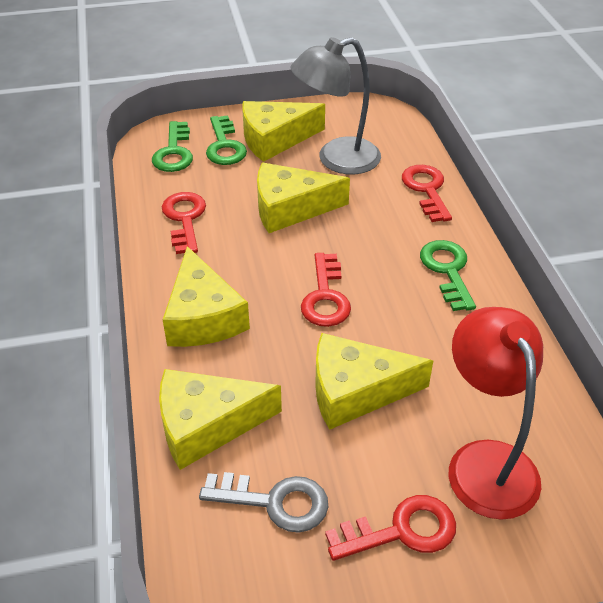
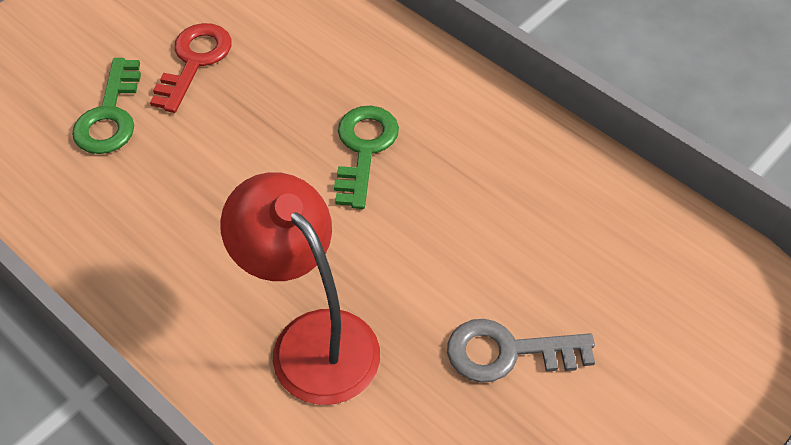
green key: 3 -> 2
grey lamp: 1 -> 0
red key: 4 -> 1
yellow cheese: 5 -> 0

